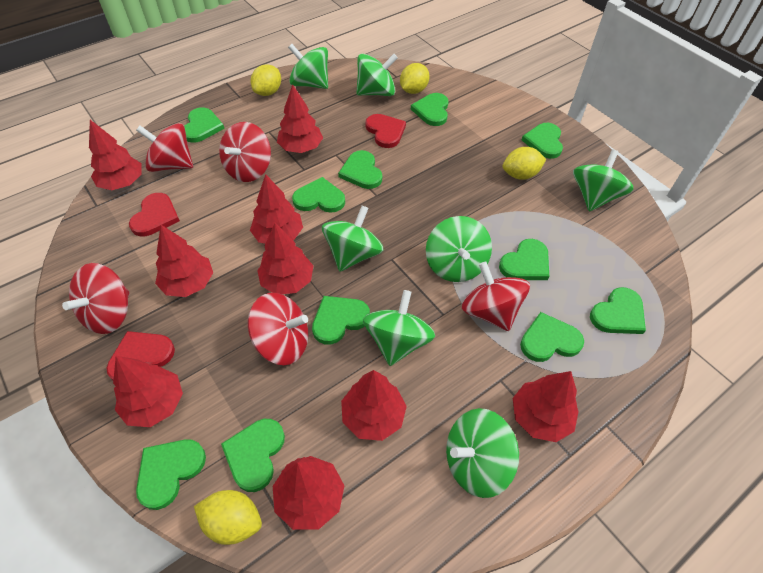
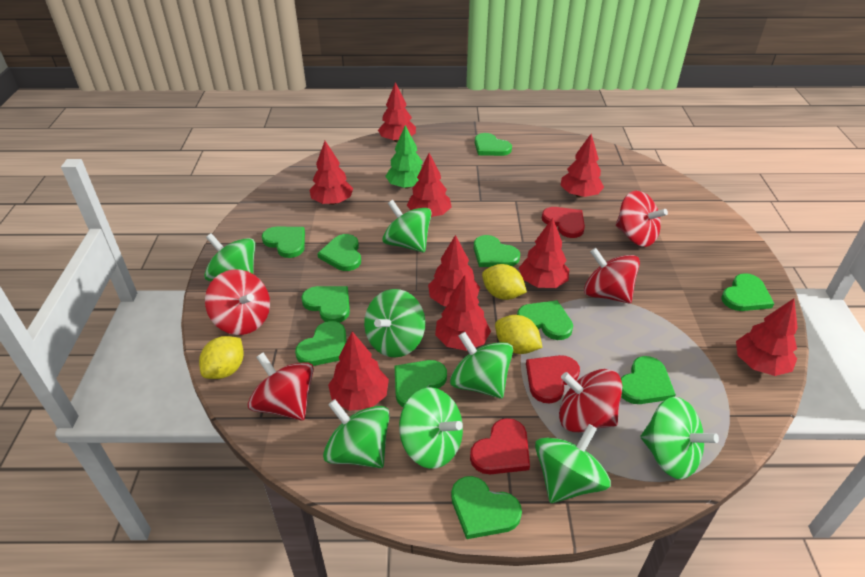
green spinning top: 7 -> 8
green tree: 0 -> 1
yellow lemon: 4 -> 3

